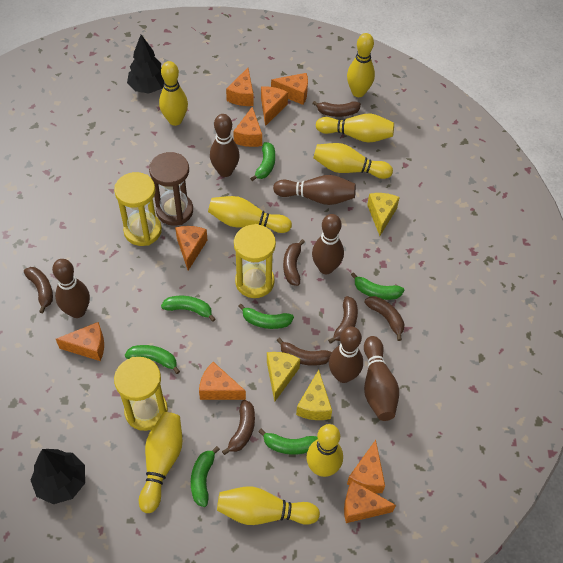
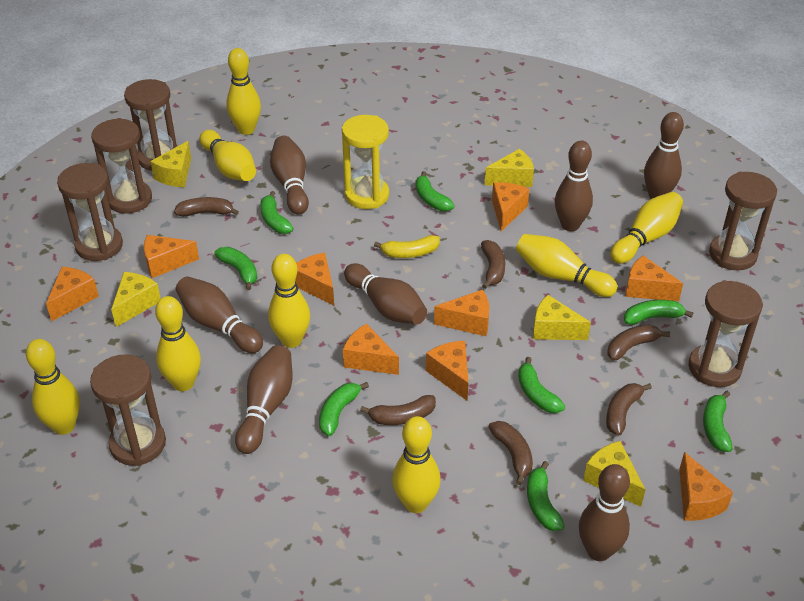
black tree: 2 -> 0
brown banana: 7 -> 6
brown bowling pin: 6 -> 7
brown hourglass: 1 -> 6
green banana: 7 -> 8
yellow banana: 0 -> 1
yellow cheese: 3 -> 5
yellow hourglass: 3 -> 1

